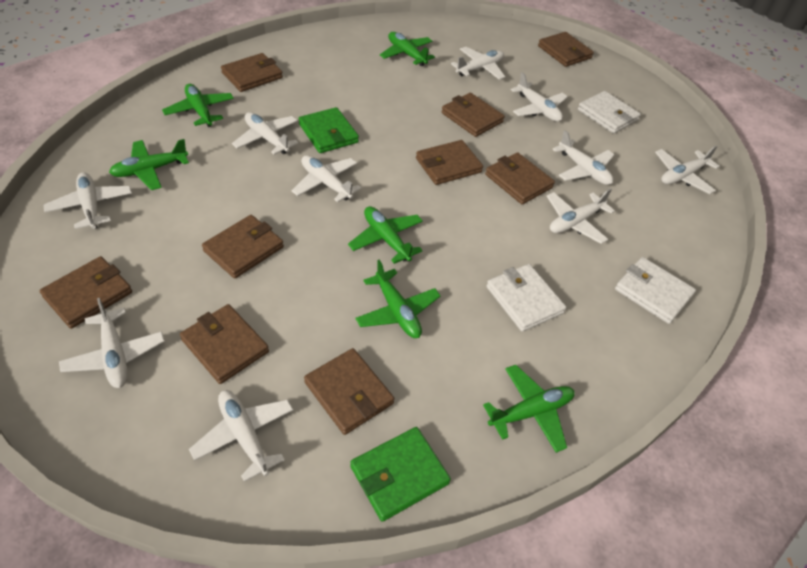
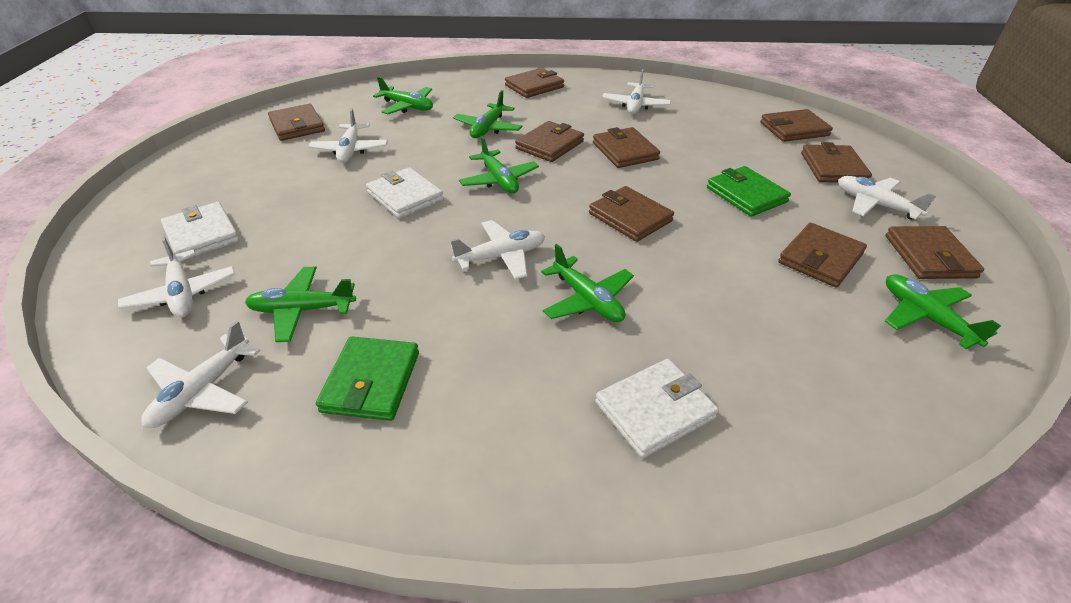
white plane: 10 -> 6

